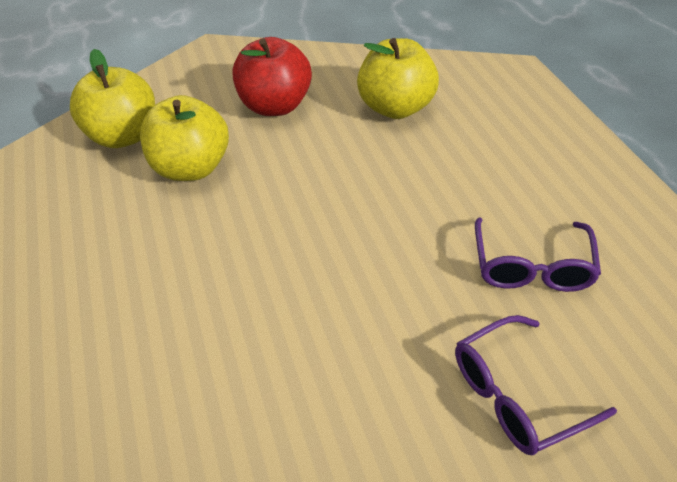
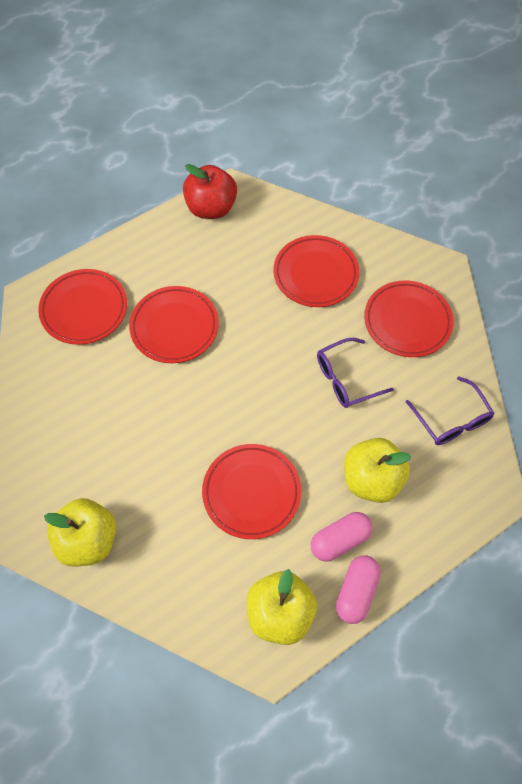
pink capsule: 0 -> 2
red plate: 0 -> 5

